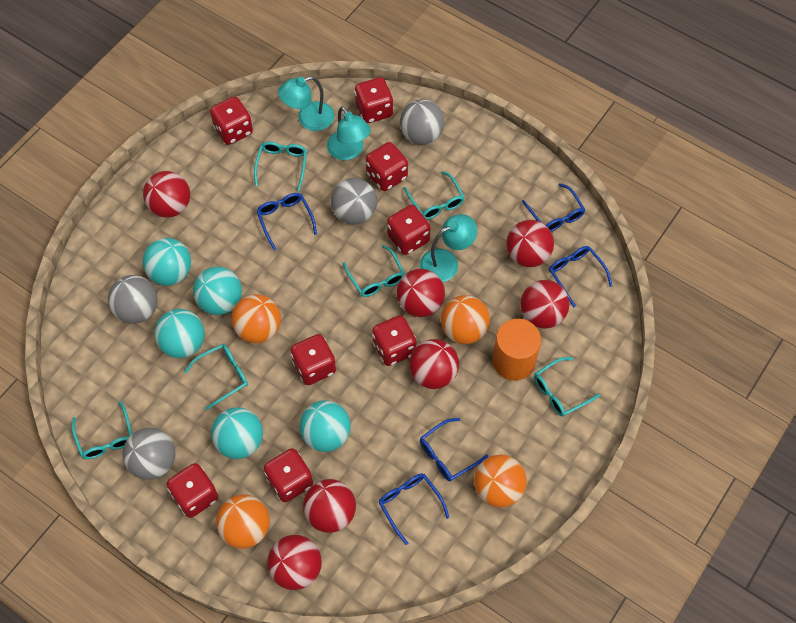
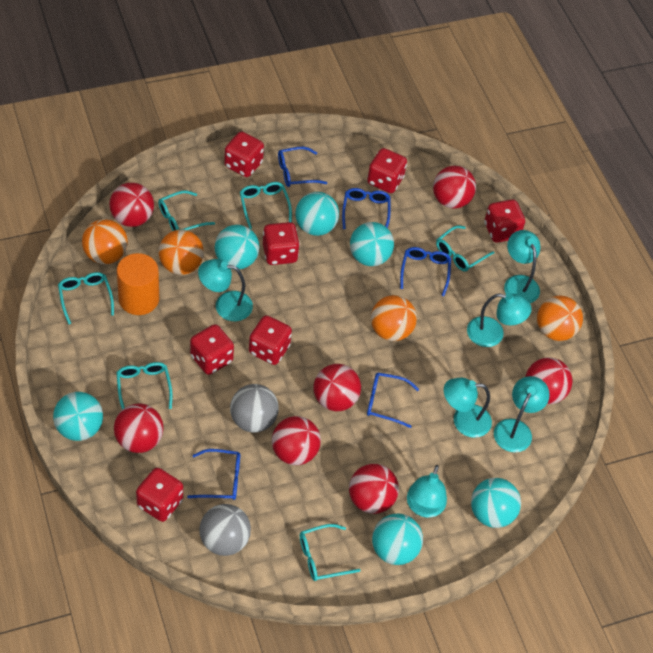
grey ball: 4 -> 2
red dice: 8 -> 7
turquoise ball: 5 -> 6
turquoise lamp: 3 -> 6

